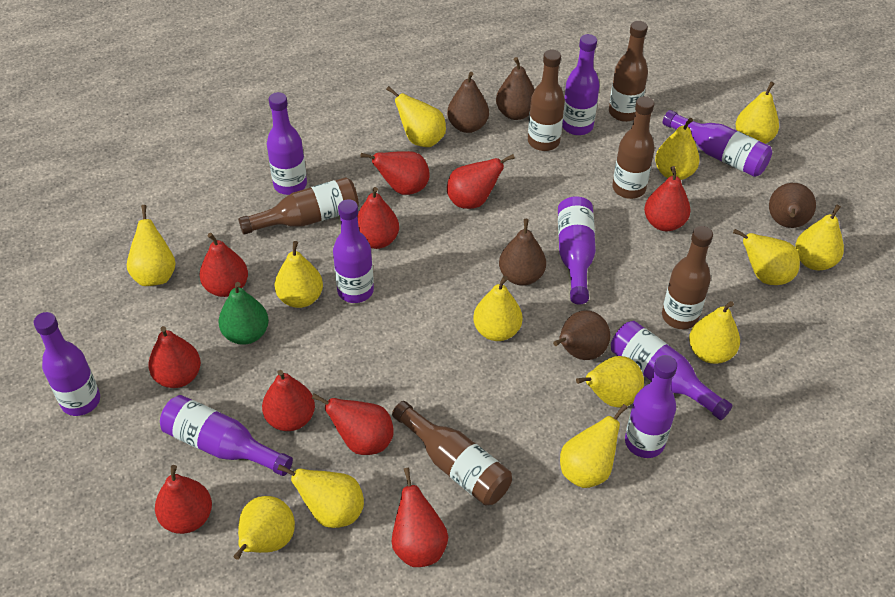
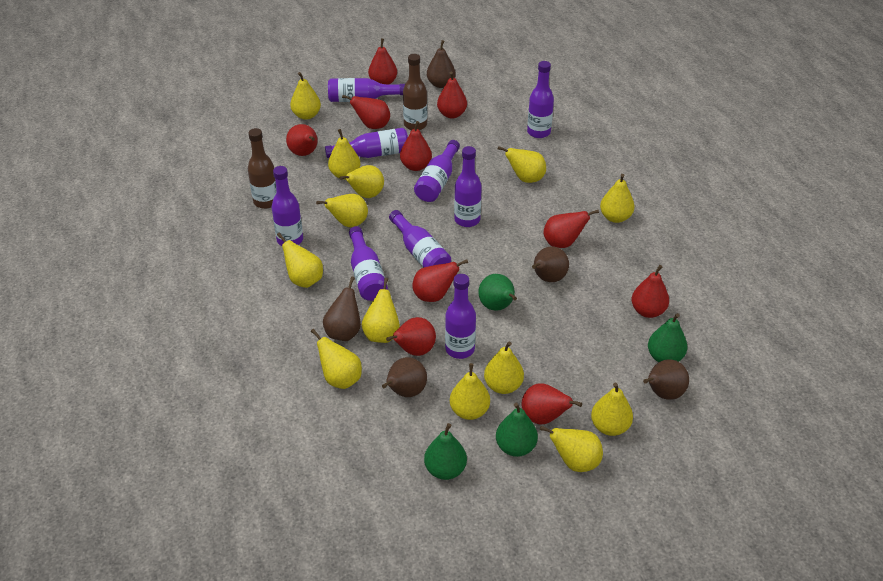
brown bottle: 6 -> 2
green pear: 1 -> 4

